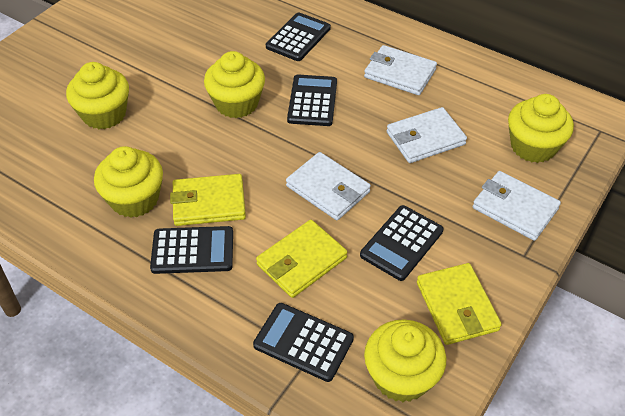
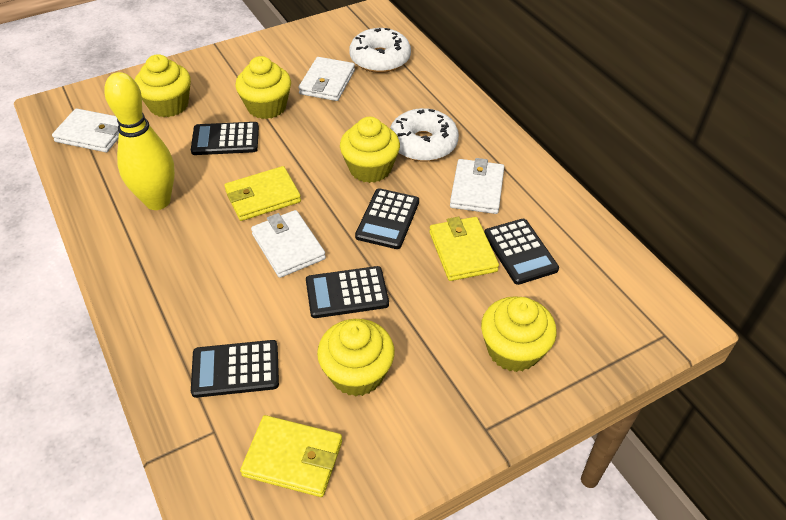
white donut: 0 -> 2
yellow bowling pin: 0 -> 1

